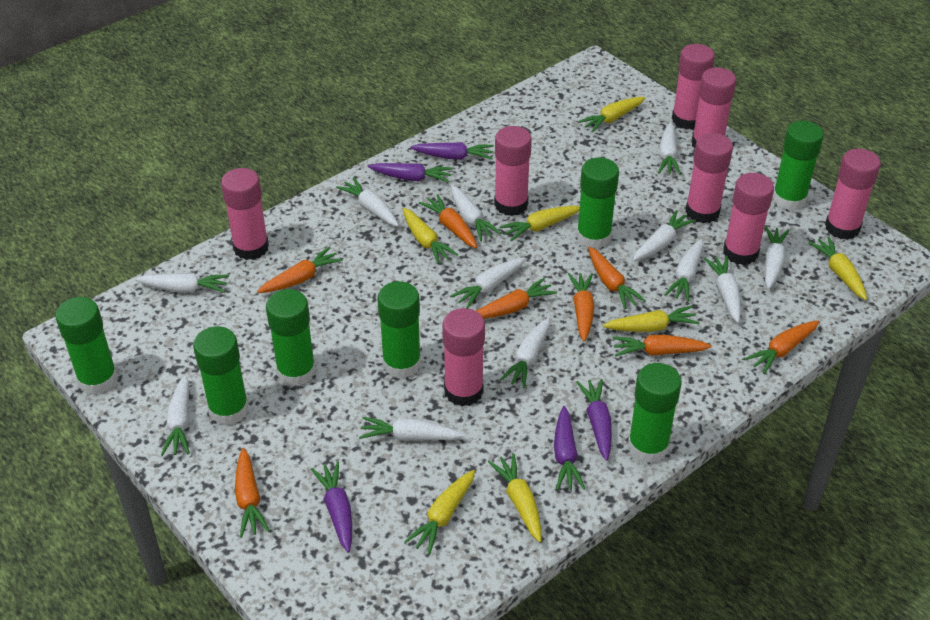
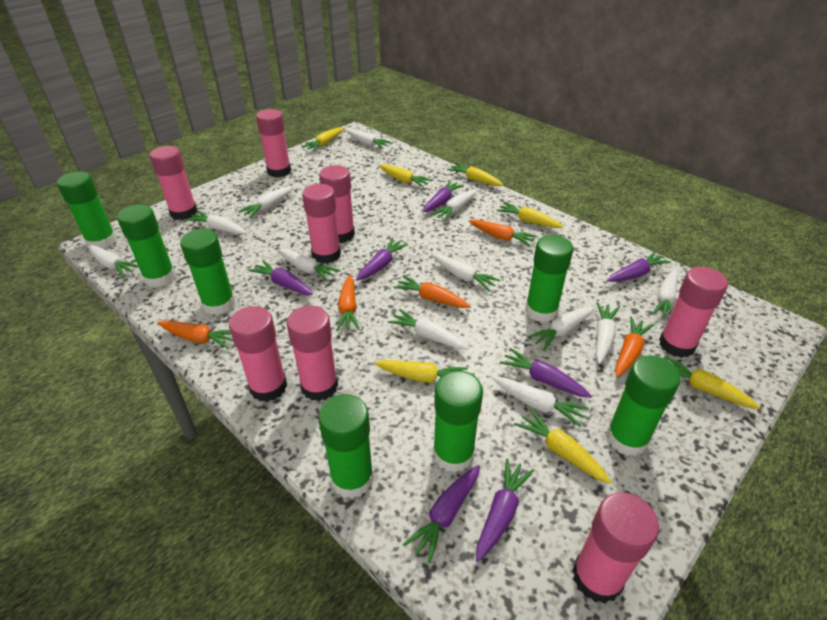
orange carrot: 8 -> 5
purple carrot: 5 -> 7

